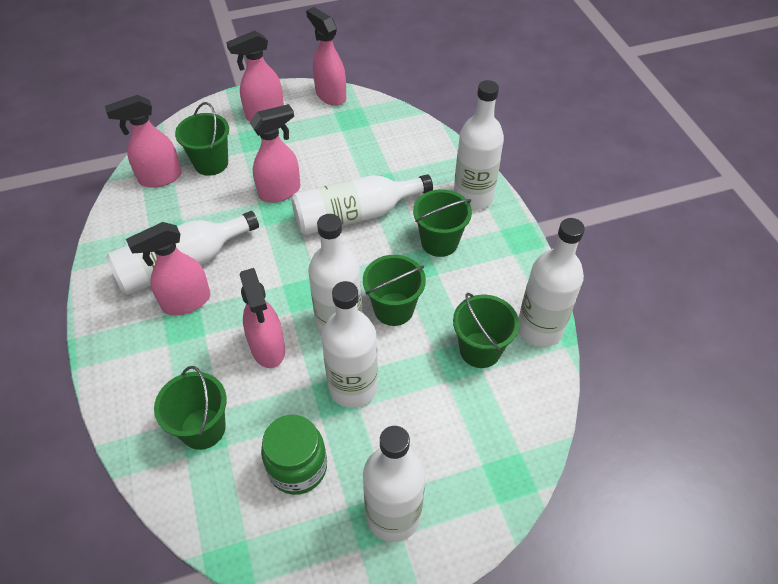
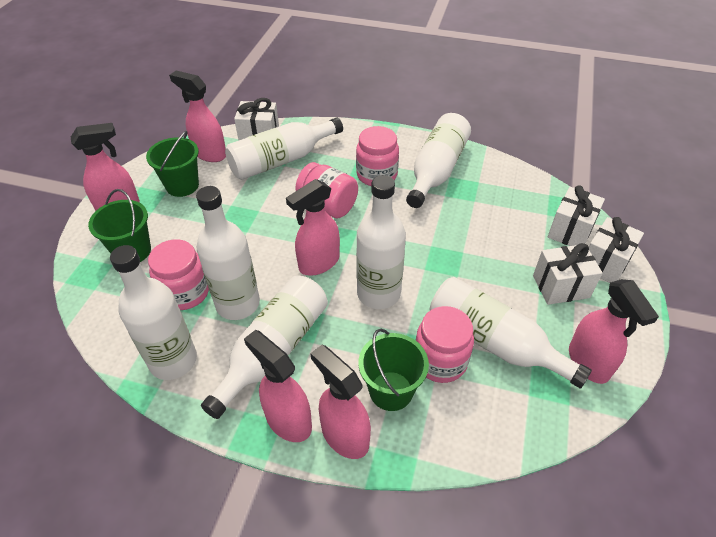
green bucket: 5 -> 3
green jar: 1 -> 0
pink jar: 0 -> 4
white gift: 0 -> 4

